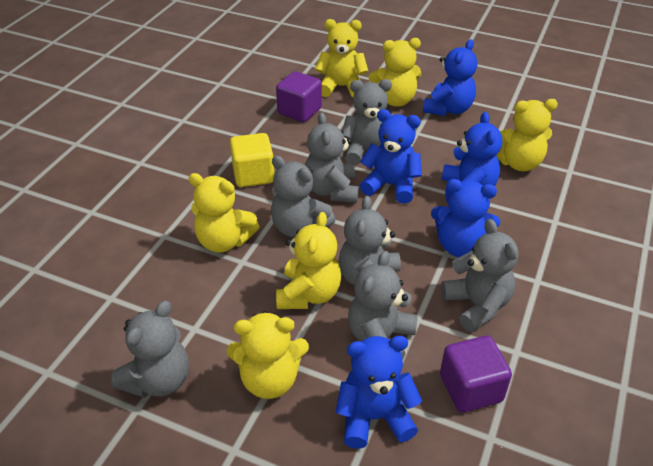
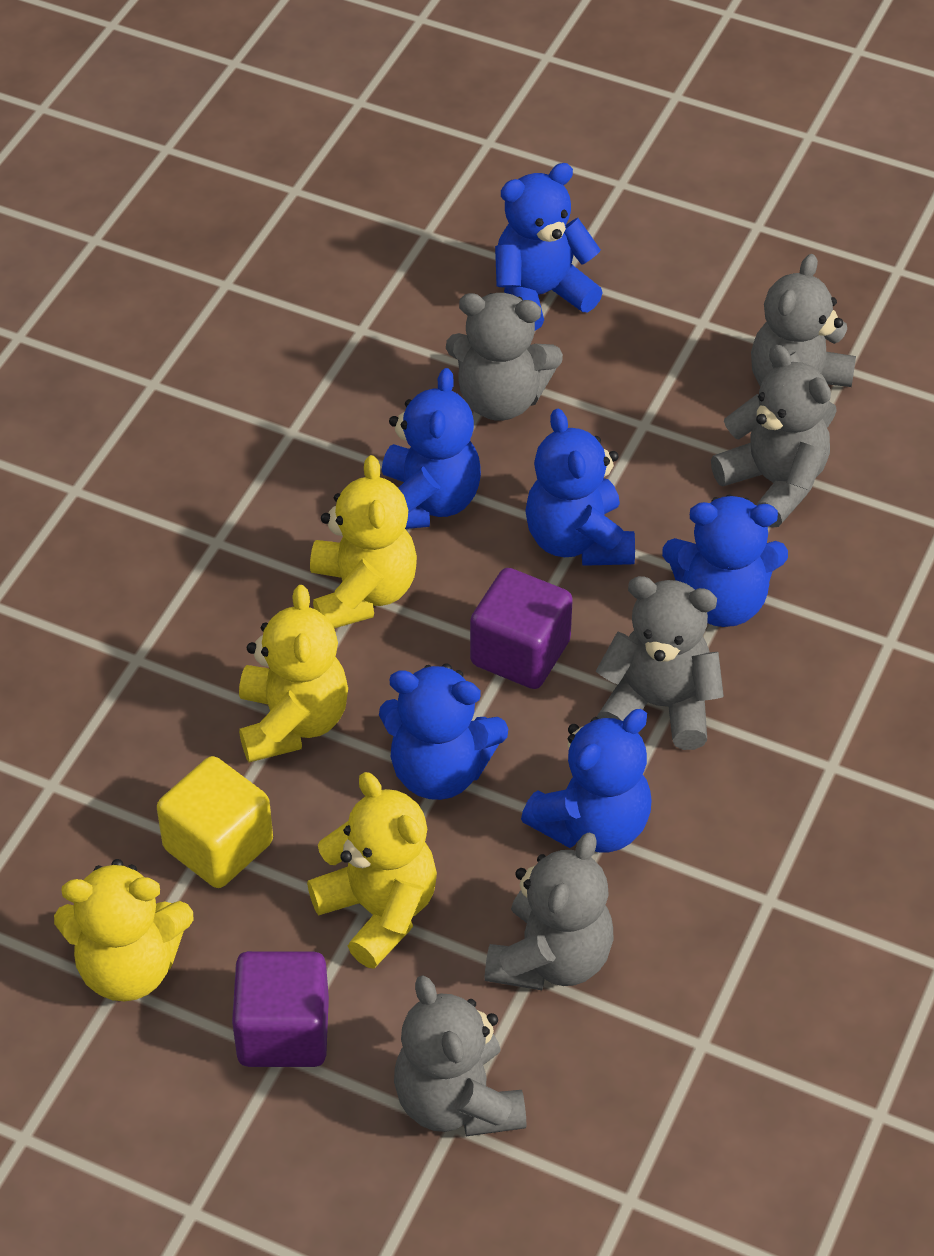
blue teddy bear: 5 -> 6
grey teddy bear: 7 -> 6
yellow teddy bear: 6 -> 4

